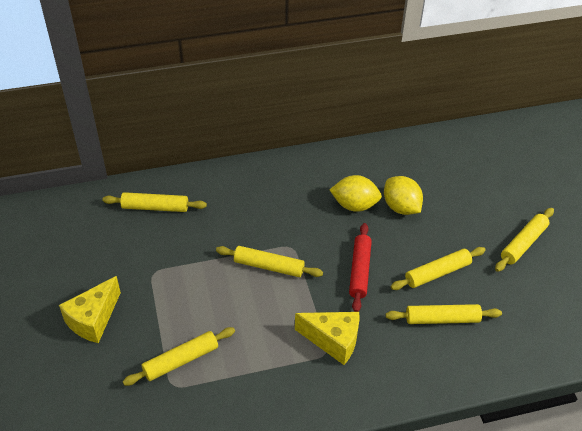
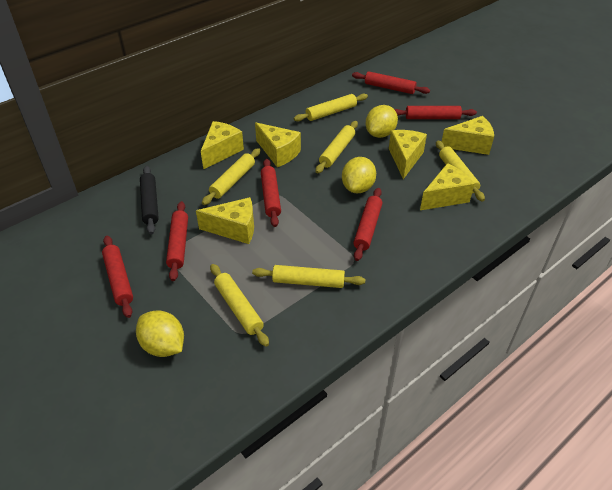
black rolling pin: 0 -> 1
red rolling pin: 1 -> 6
yellow cheese: 2 -> 6
yellow lemon: 2 -> 3

